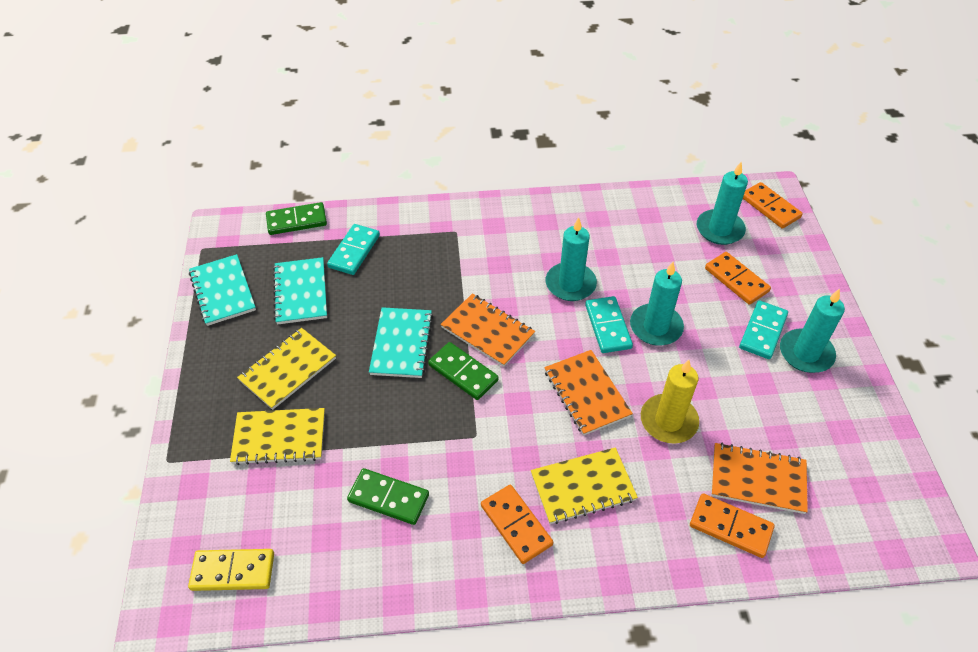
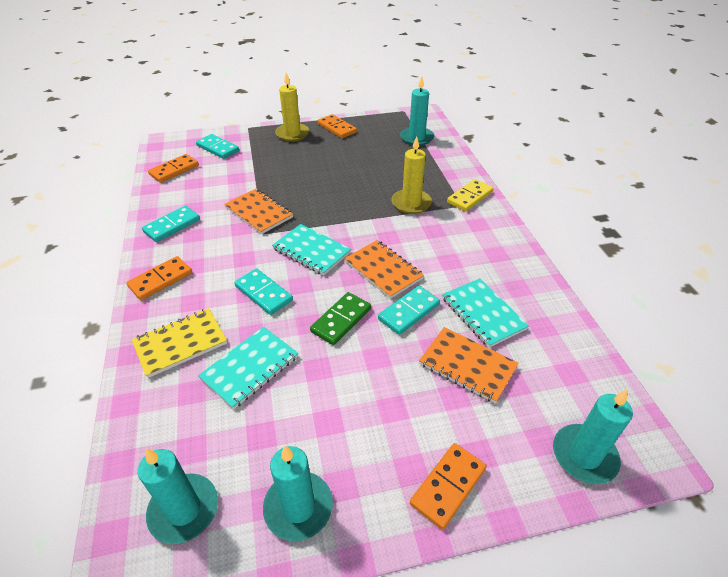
green domino: 3 -> 1
turquoise domino: 3 -> 4
yellow candle: 1 -> 2
yellow notebook: 3 -> 1

